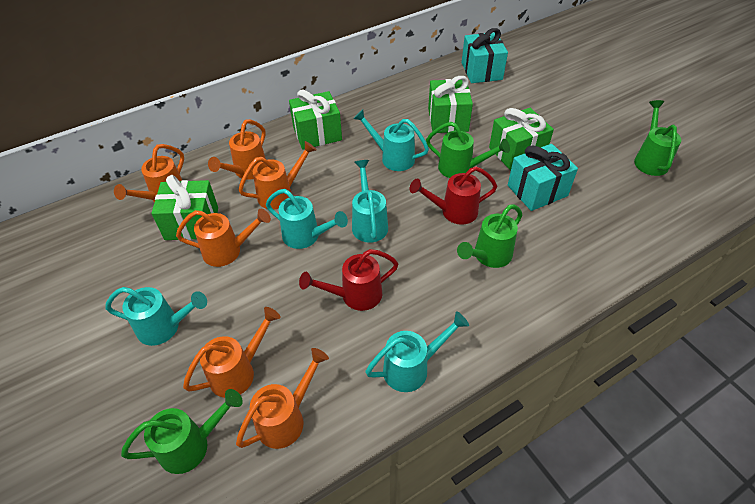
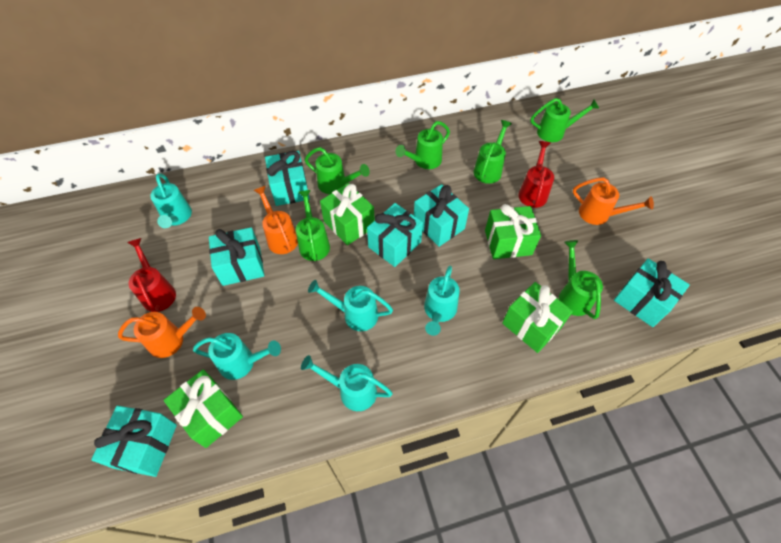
green watering can: 4 -> 6
orange watering can: 6 -> 3
turquoise gift: 2 -> 6

